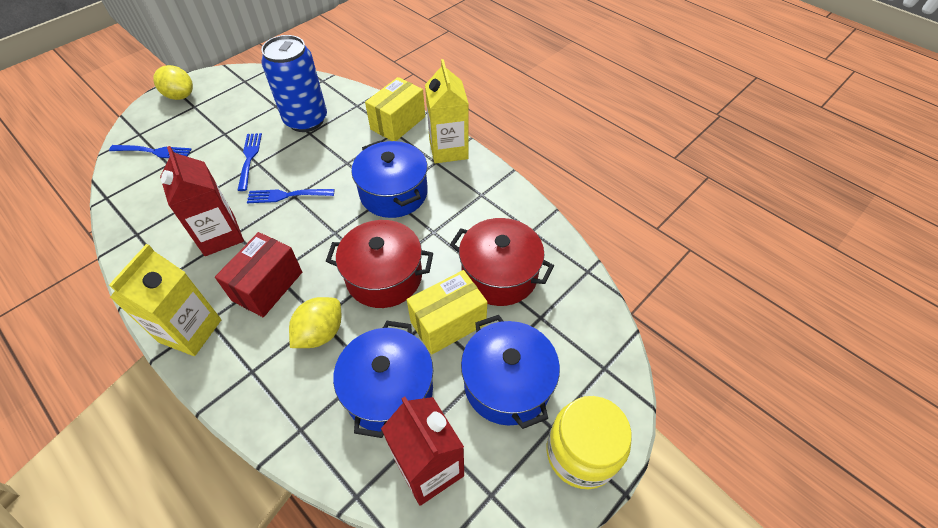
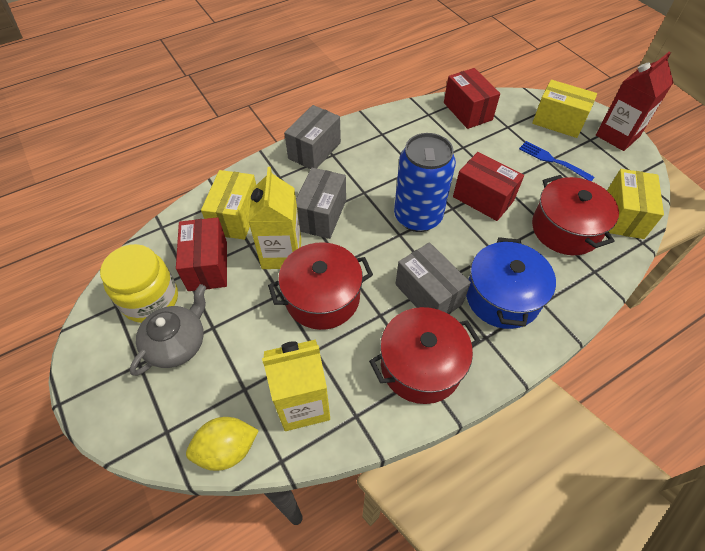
blue fork: 3 -> 1
blue pot: 3 -> 1
grey box: 0 -> 3
grey teapot: 0 -> 1
red box: 1 -> 3
red carton: 2 -> 1
red pot: 2 -> 3
yellow box: 2 -> 3
yellow lemon: 2 -> 1

